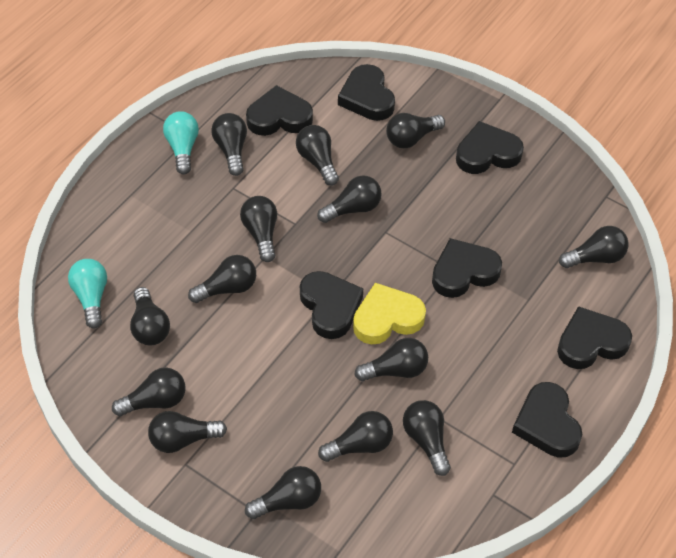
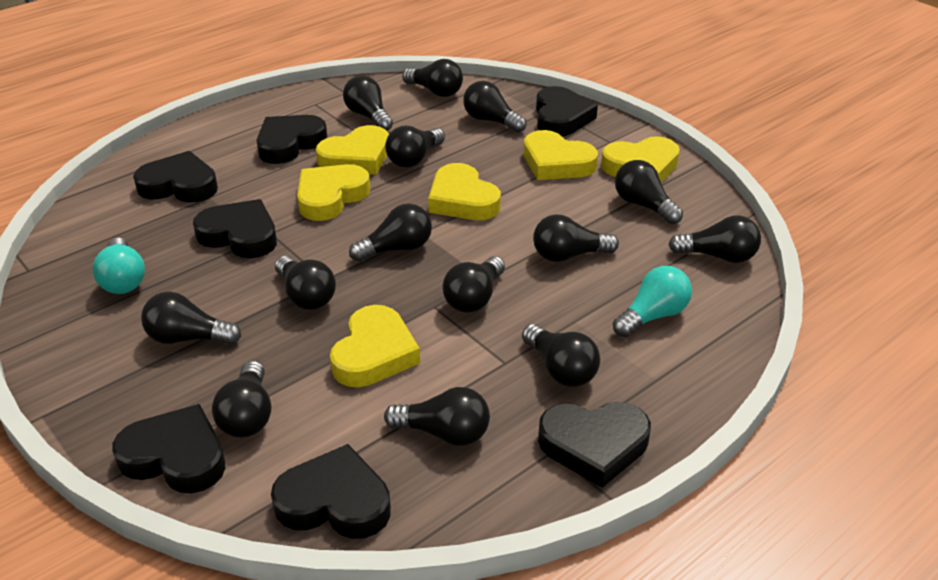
yellow heart: 1 -> 6

